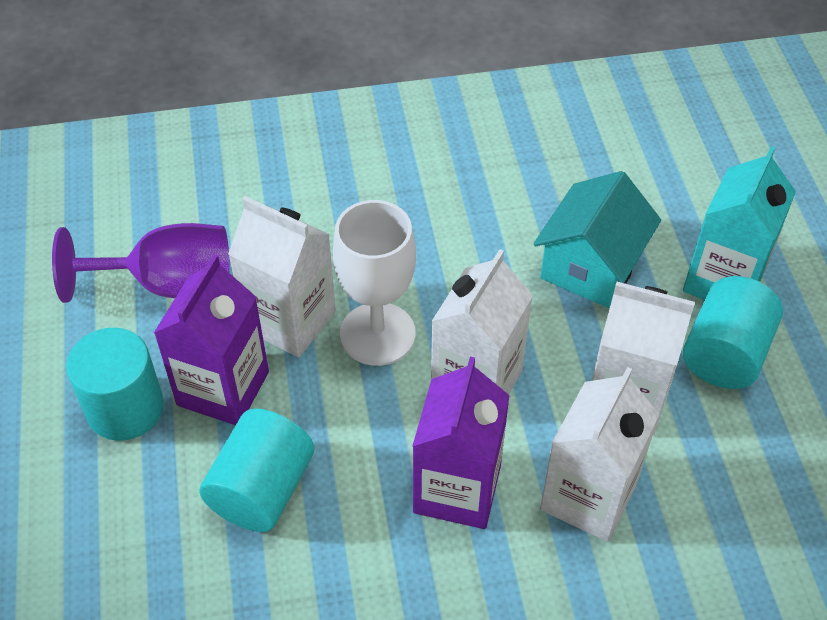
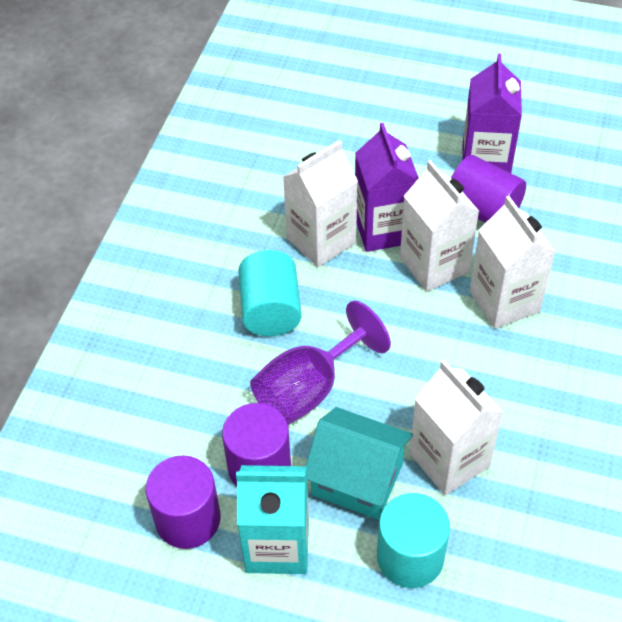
purple cylinder: 0 -> 3
turquoise cylinder: 3 -> 2
white goblet: 1 -> 0

